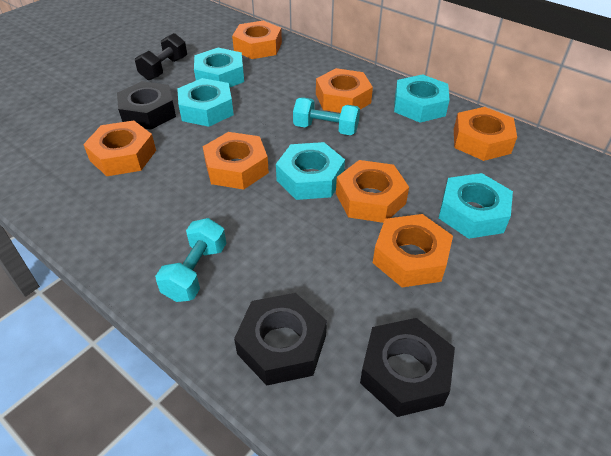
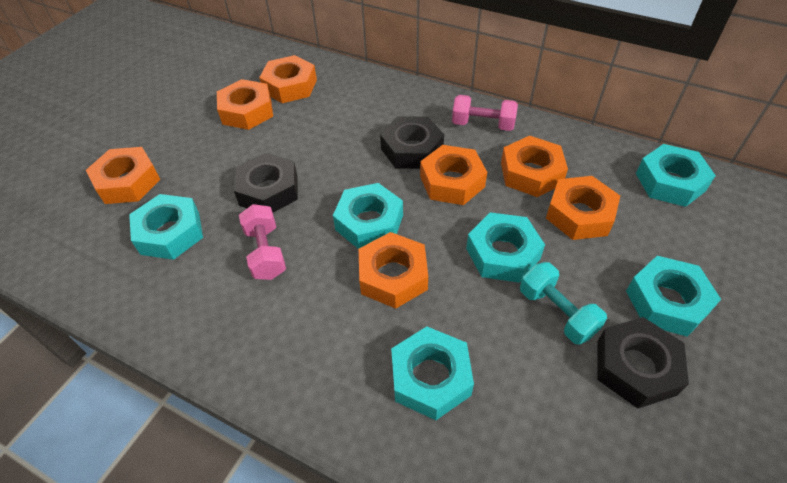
black dumbbell: 1 -> 0
pink dumbbell: 0 -> 2
turquoise dumbbell: 2 -> 1
turquoise nut: 5 -> 6

